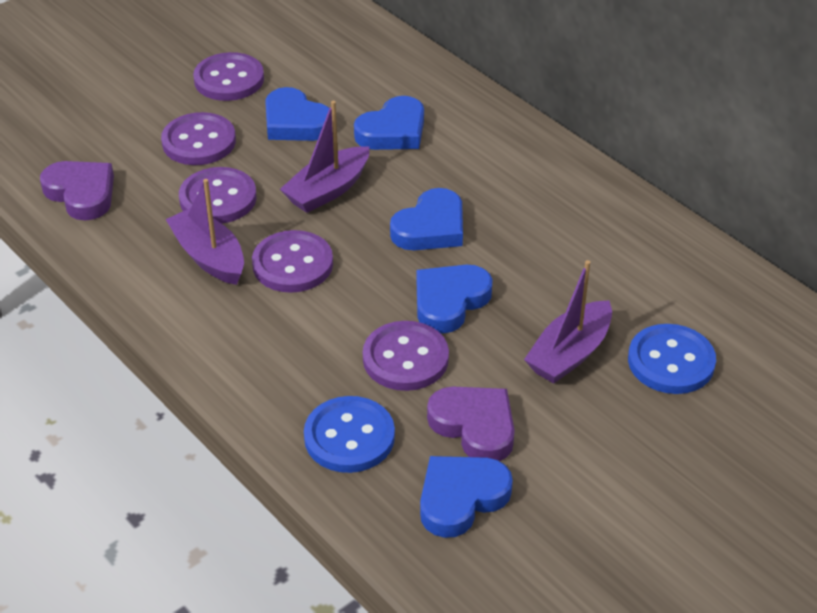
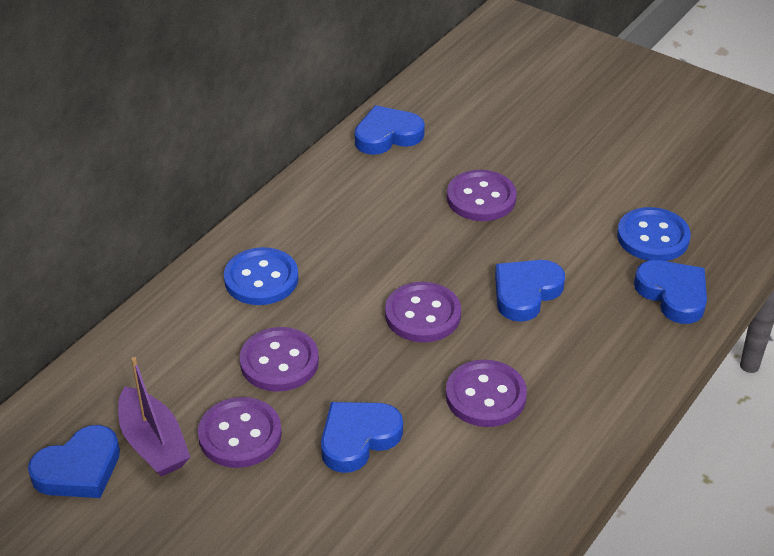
purple boat: 3 -> 1
purple heart: 2 -> 0

